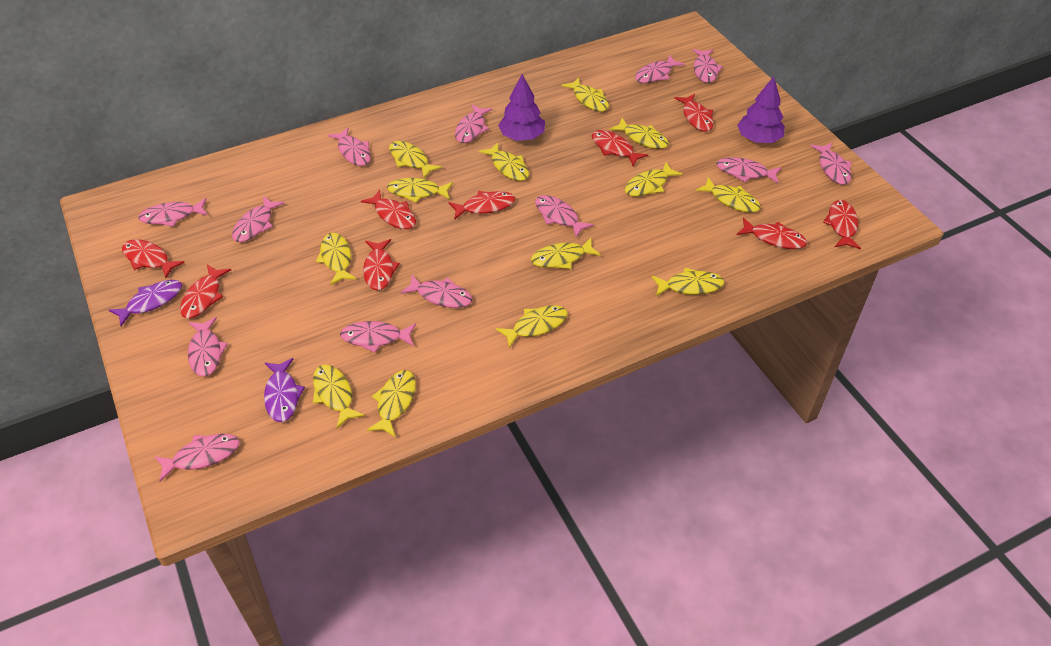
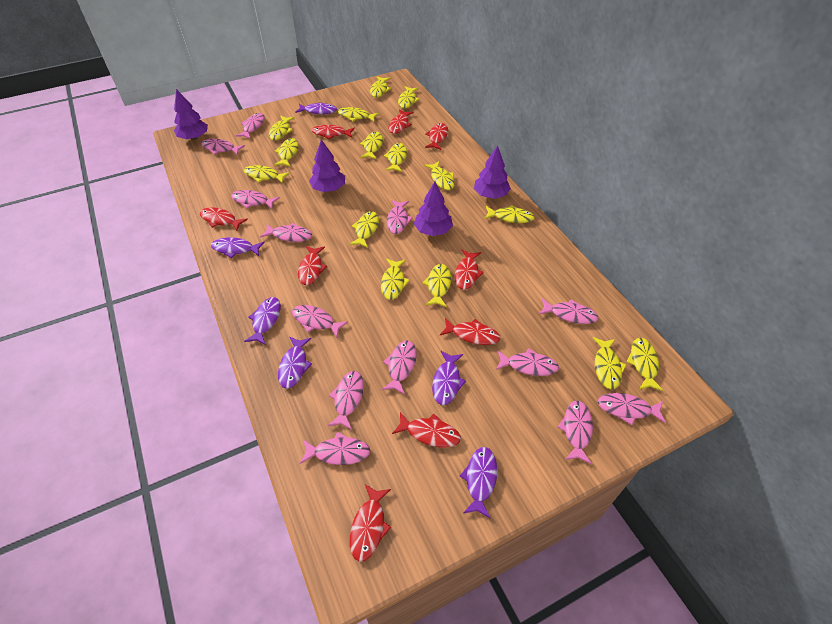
purple fish: 2 -> 6
purple tree: 2 -> 4
yellow fish: 13 -> 15

